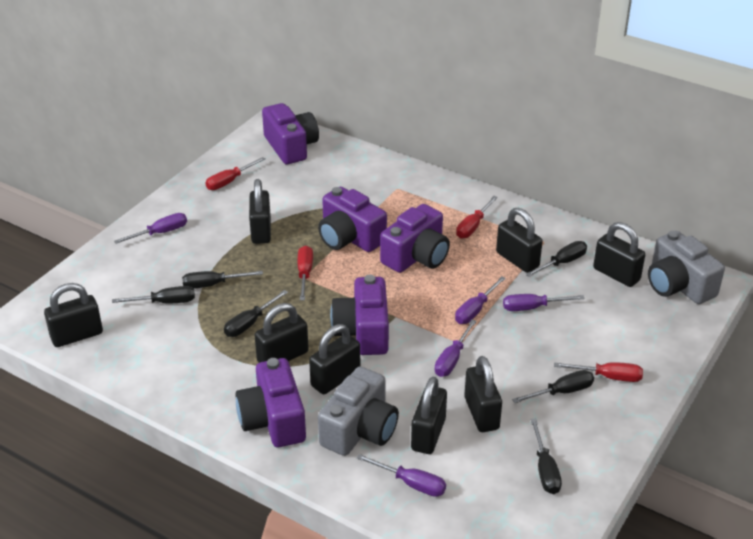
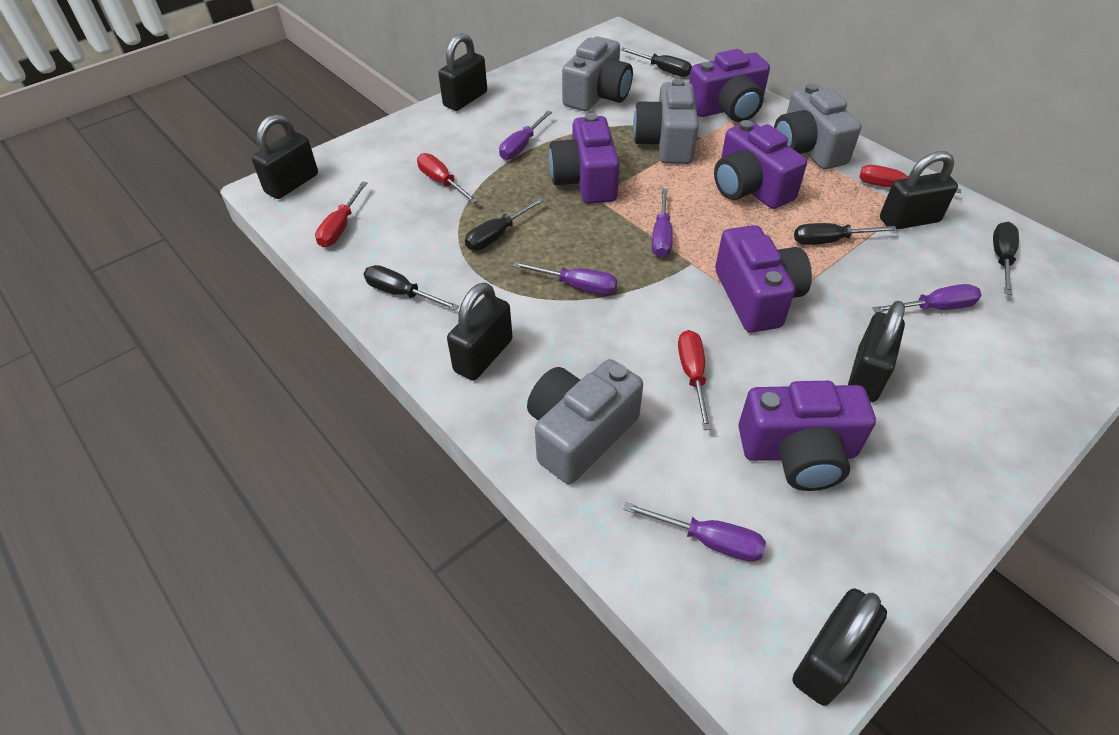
black padlock: 8 -> 6
black screwdriver: 6 -> 5
grey camera: 2 -> 4

